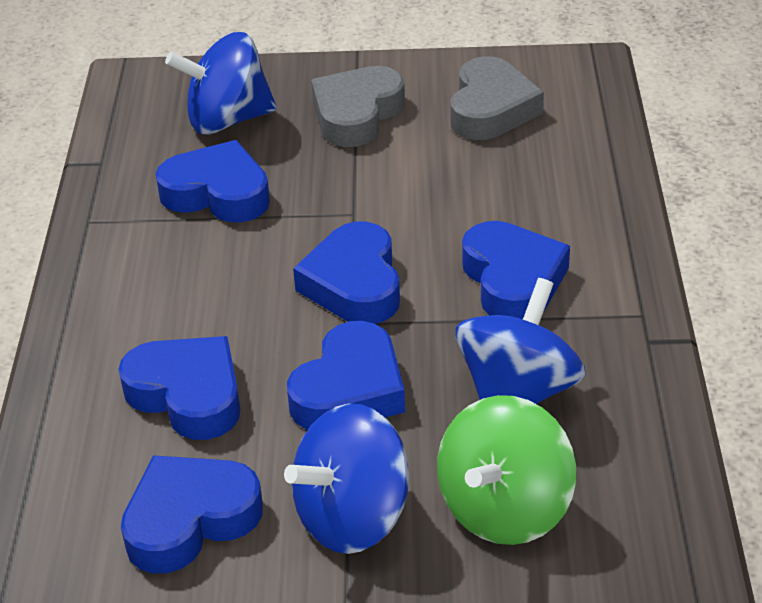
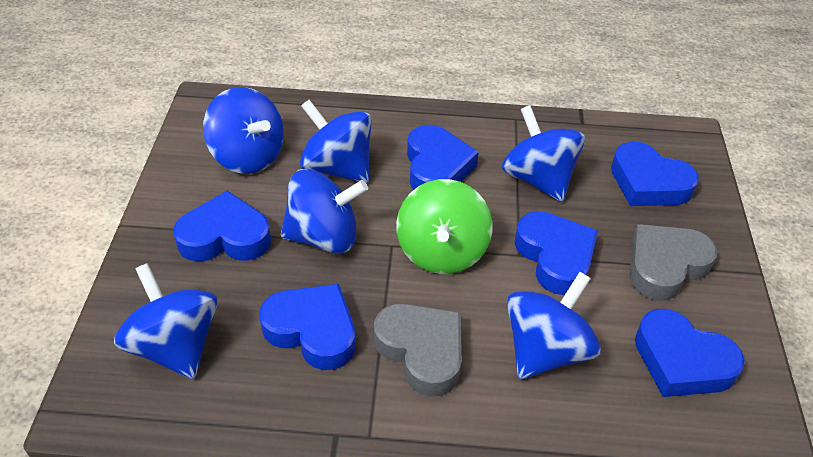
blue spinning top: 3 -> 6

